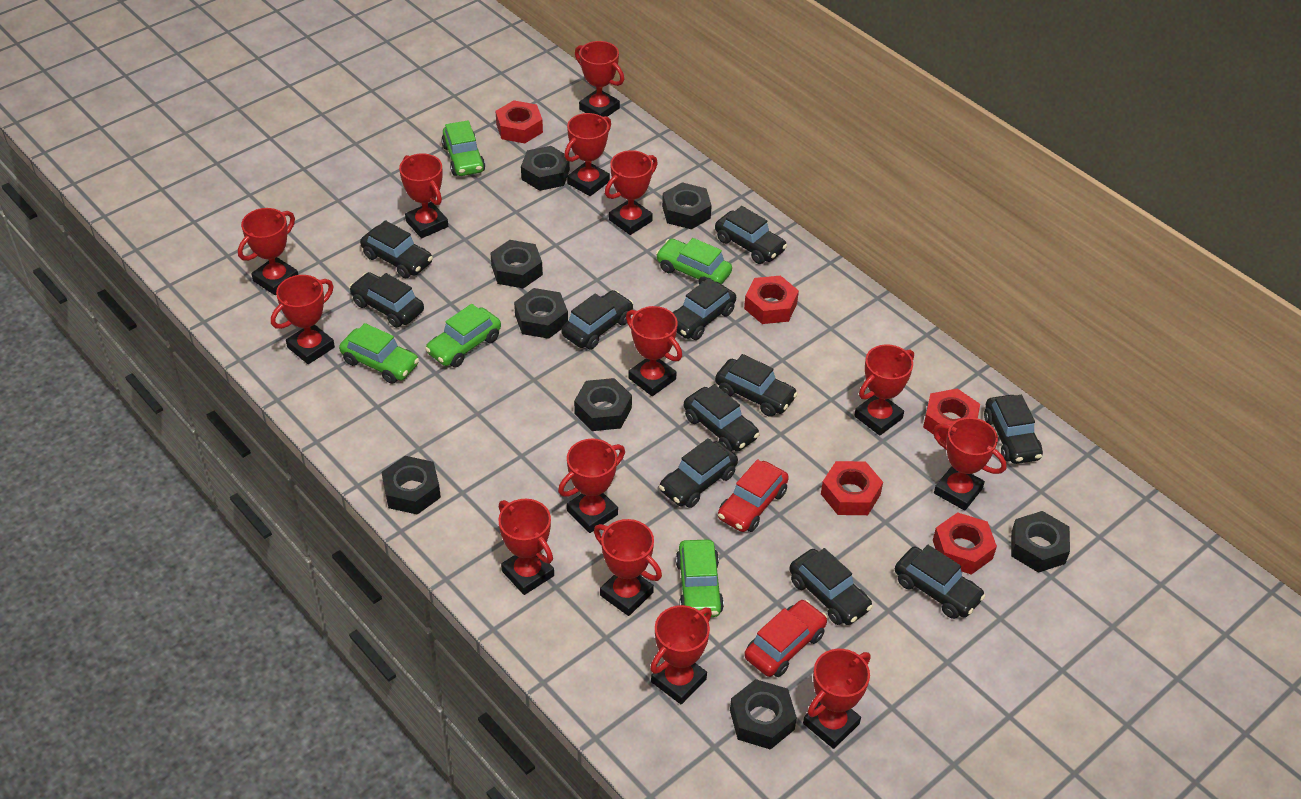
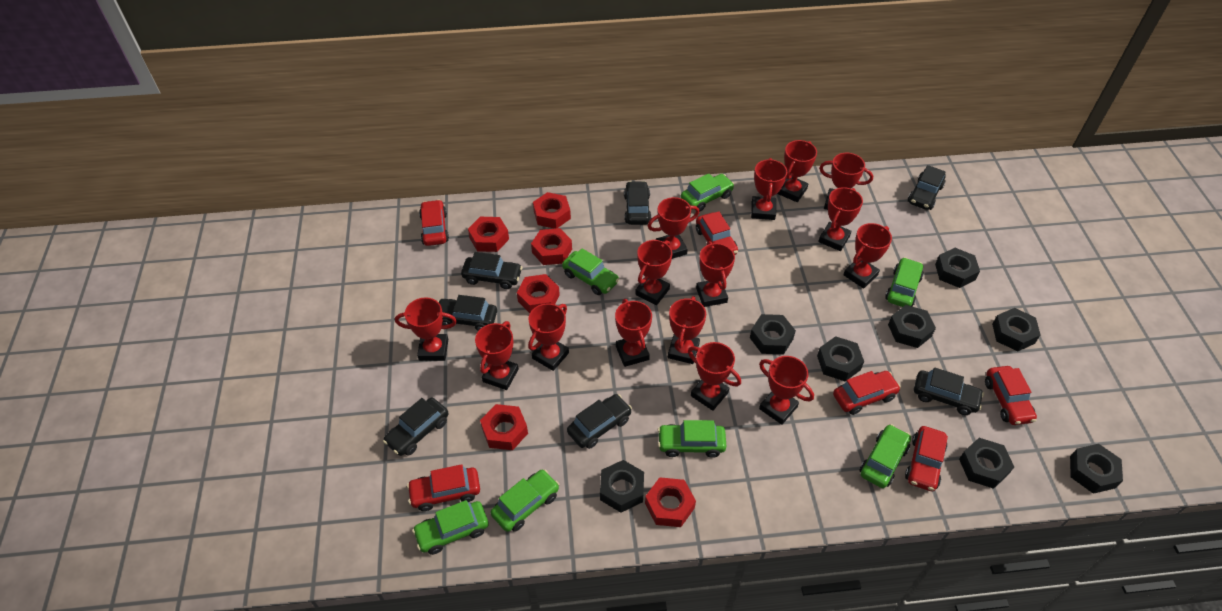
black car: 11 -> 7
green car: 5 -> 7
red car: 2 -> 6
red nut: 5 -> 6
red trophy: 14 -> 15

